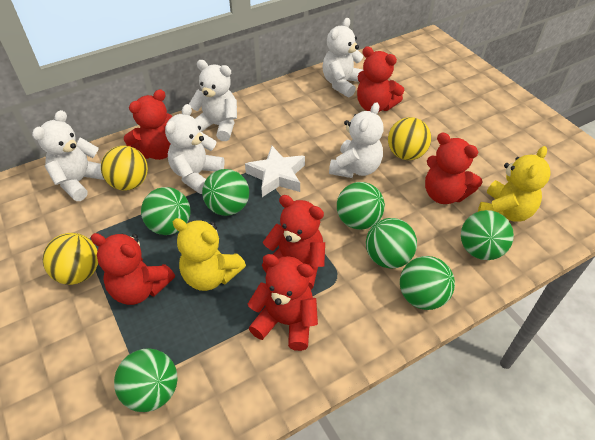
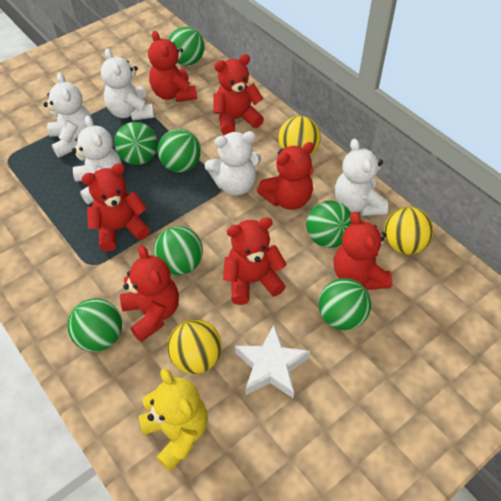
red teddy bear: 6 -> 7
yellow teddy bear: 2 -> 1

